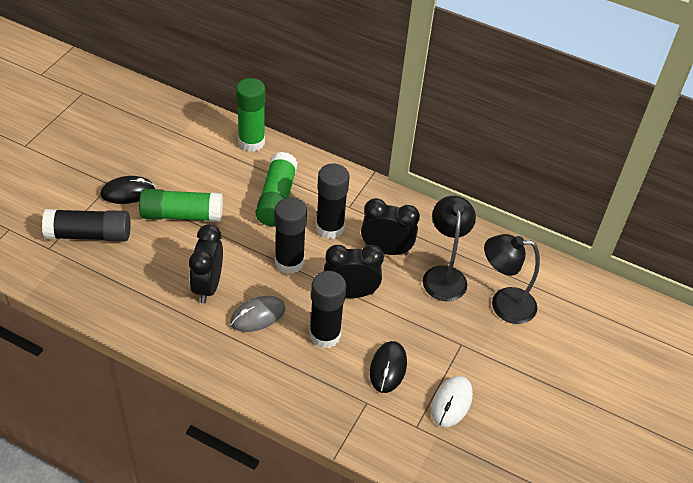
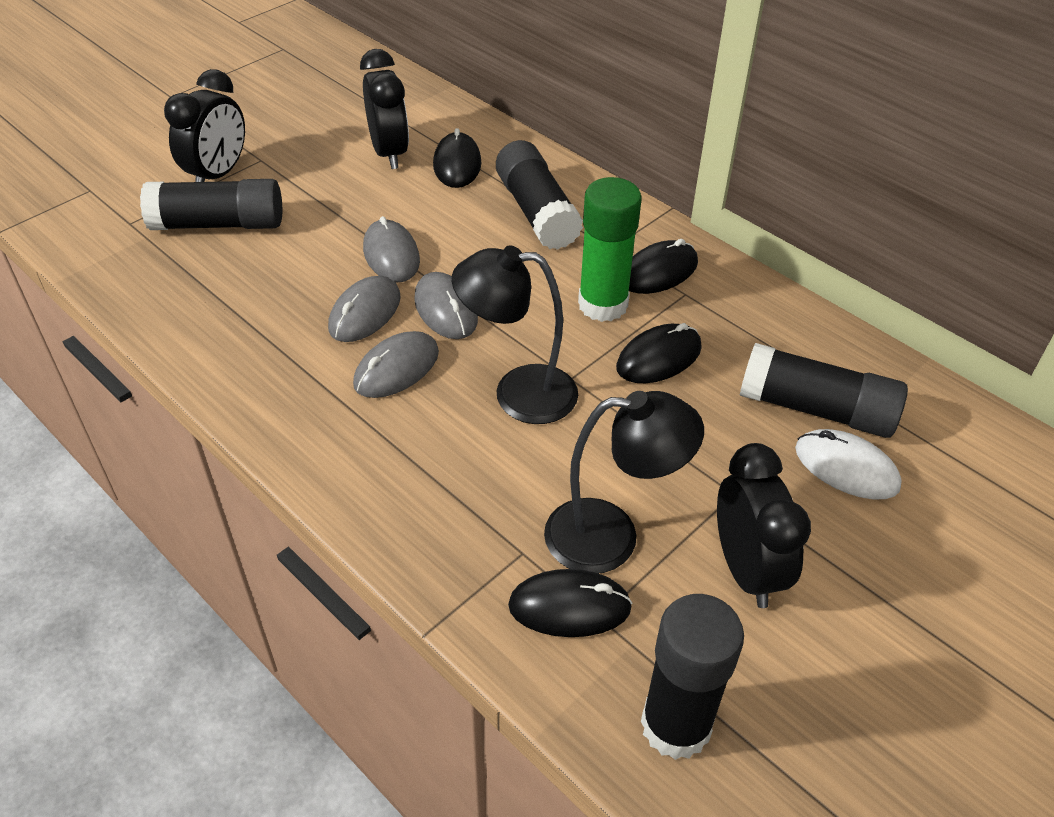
black mouse: 2 -> 4
green glue stick: 3 -> 1
grey mouse: 1 -> 4

